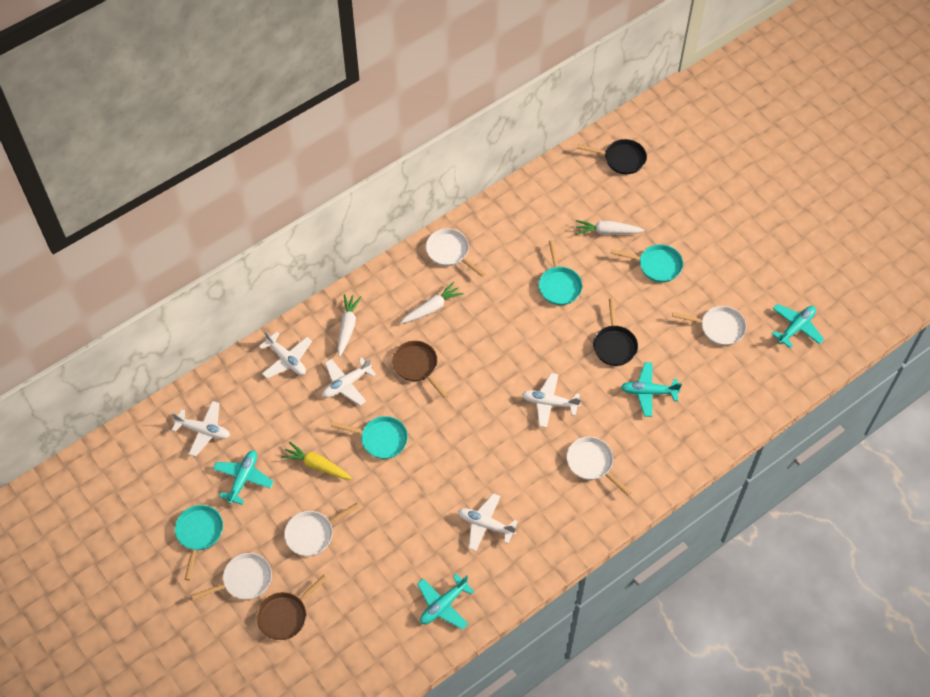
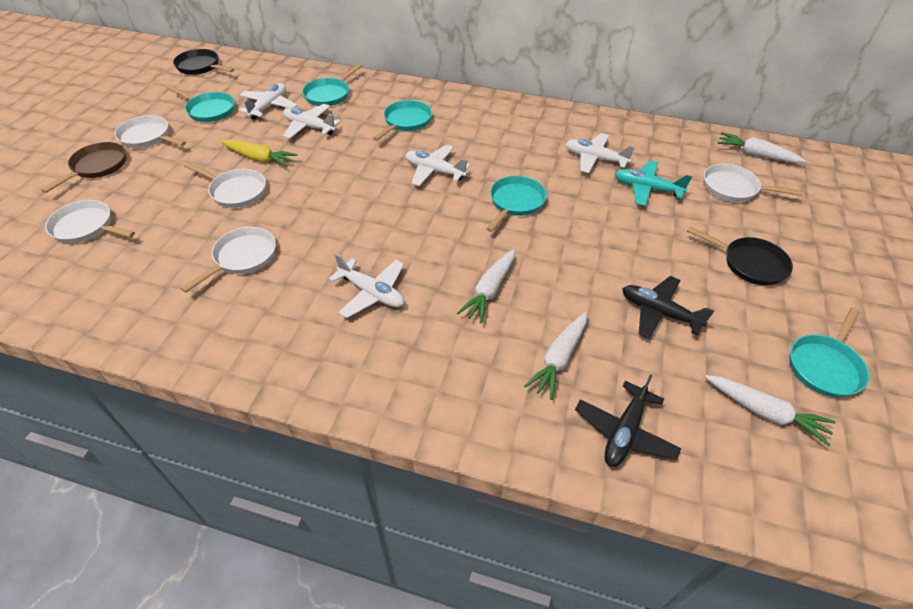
black plane: 0 -> 2
brown pan: 2 -> 1
turquoise pan: 4 -> 5
turquoise plane: 4 -> 1
white carrot: 3 -> 4

